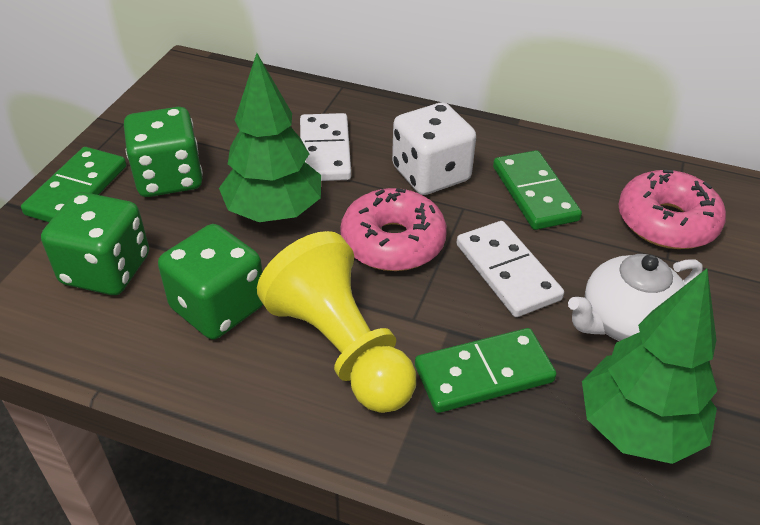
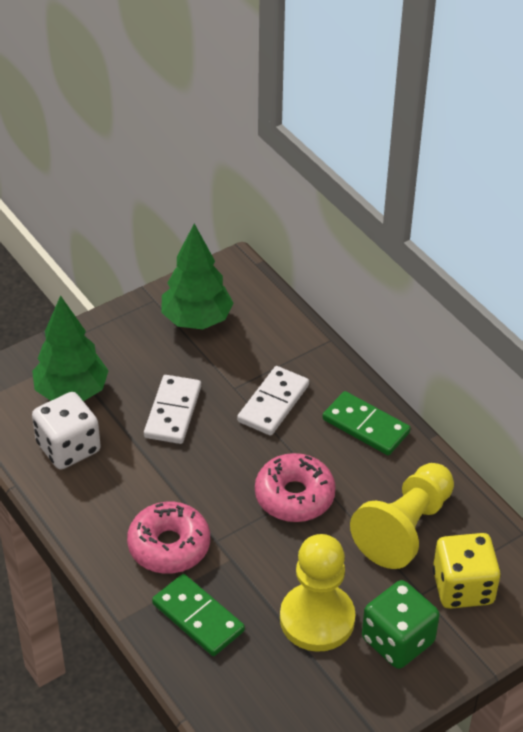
green dice: 3 -> 1
green domino: 3 -> 2
white teapot: 1 -> 0
yellow dice: 0 -> 1
yellow pawn: 1 -> 2

